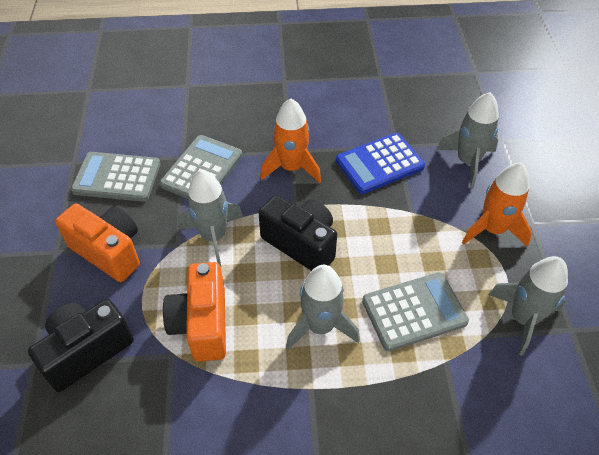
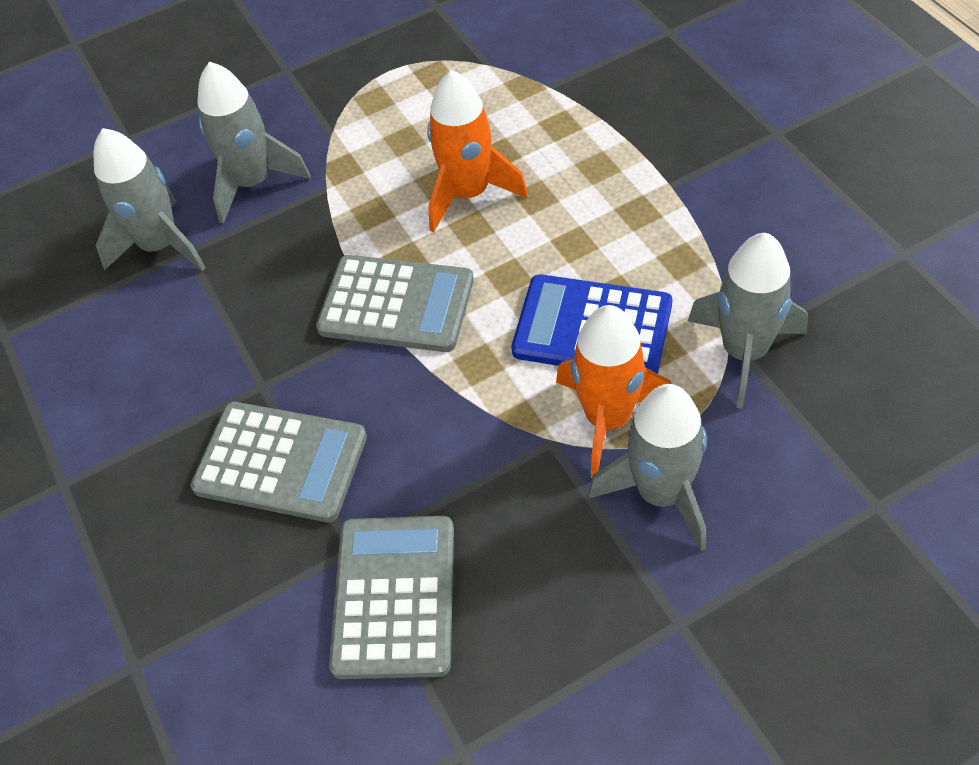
black camera: 2 -> 0
orange camera: 2 -> 0

